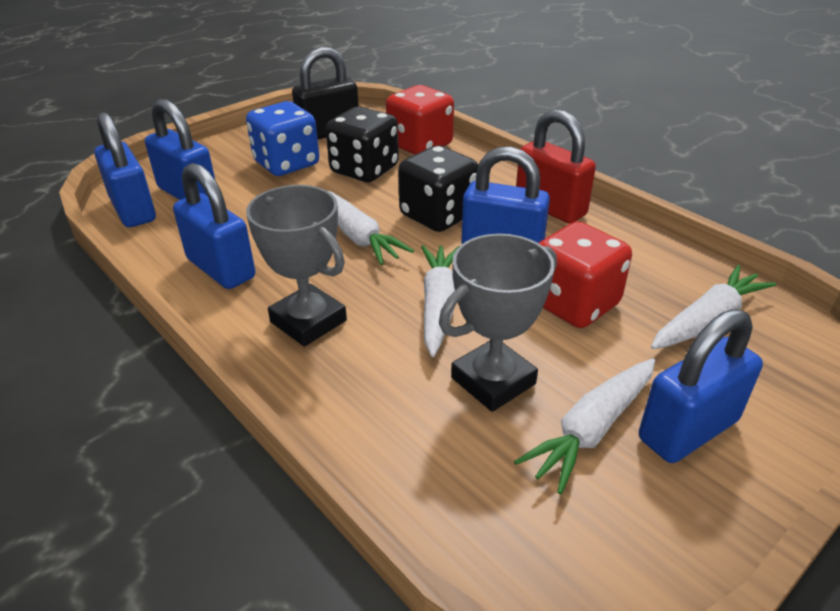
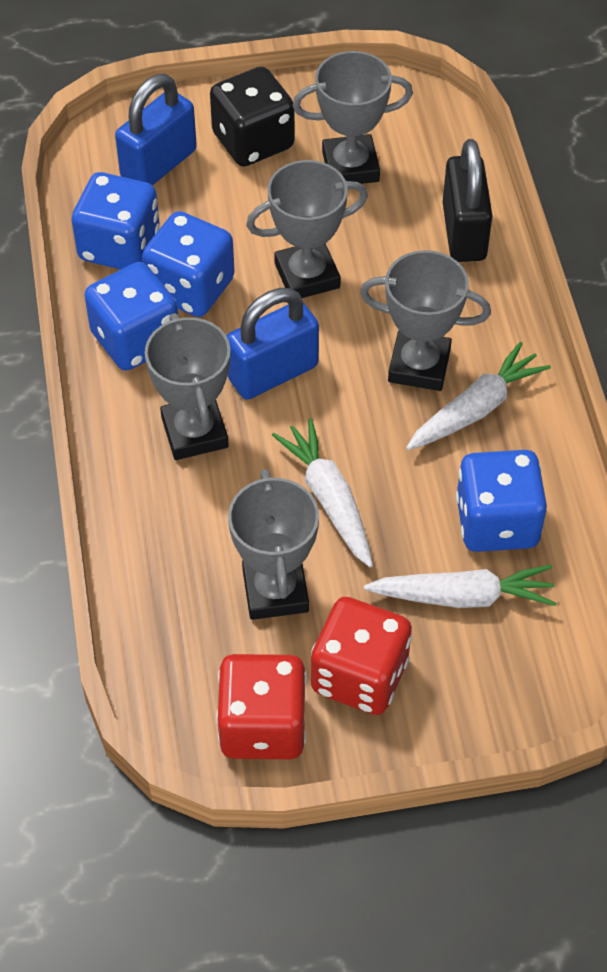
black dice: 2 -> 1
blue dice: 1 -> 4
blue padlock: 5 -> 2
grey trophy: 2 -> 5
red padlock: 1 -> 0
white carrot: 4 -> 3

